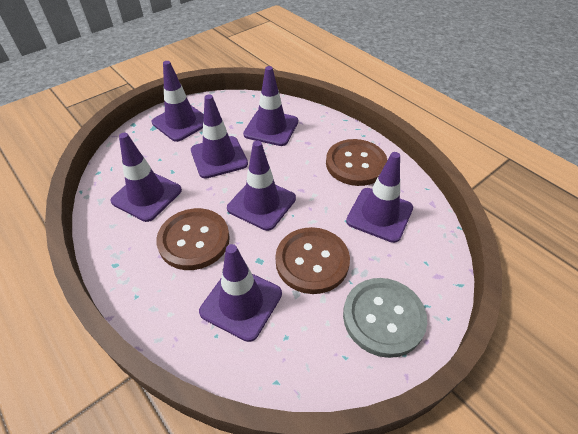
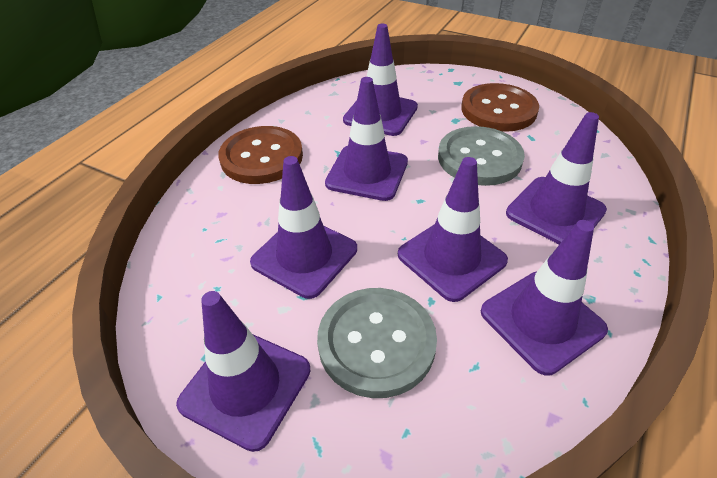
brown button: 3 -> 2
grey button: 1 -> 2

